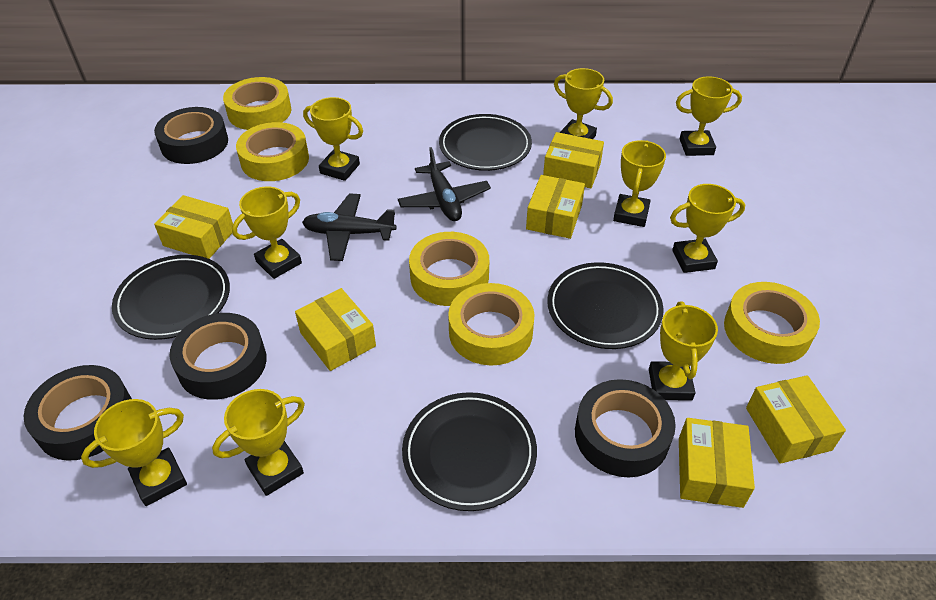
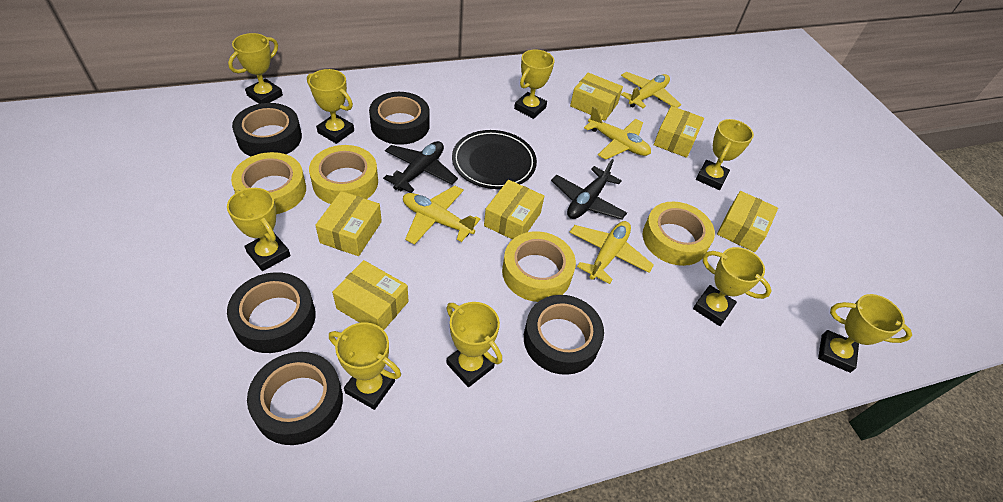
black plate: 4 -> 1
black tape: 4 -> 5
yellow plane: 0 -> 4
yellow tape: 5 -> 4

